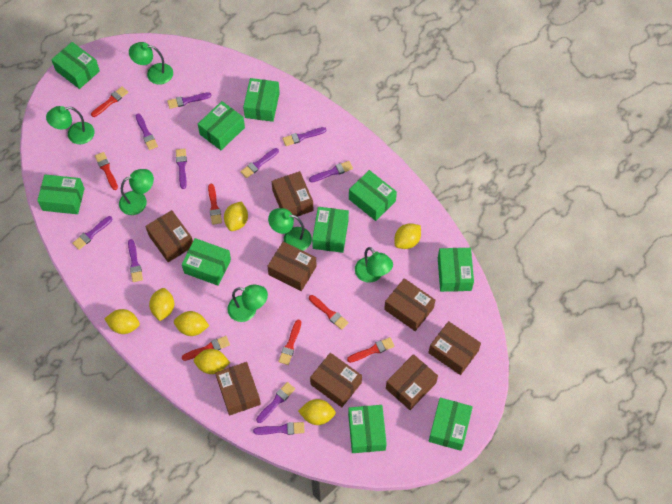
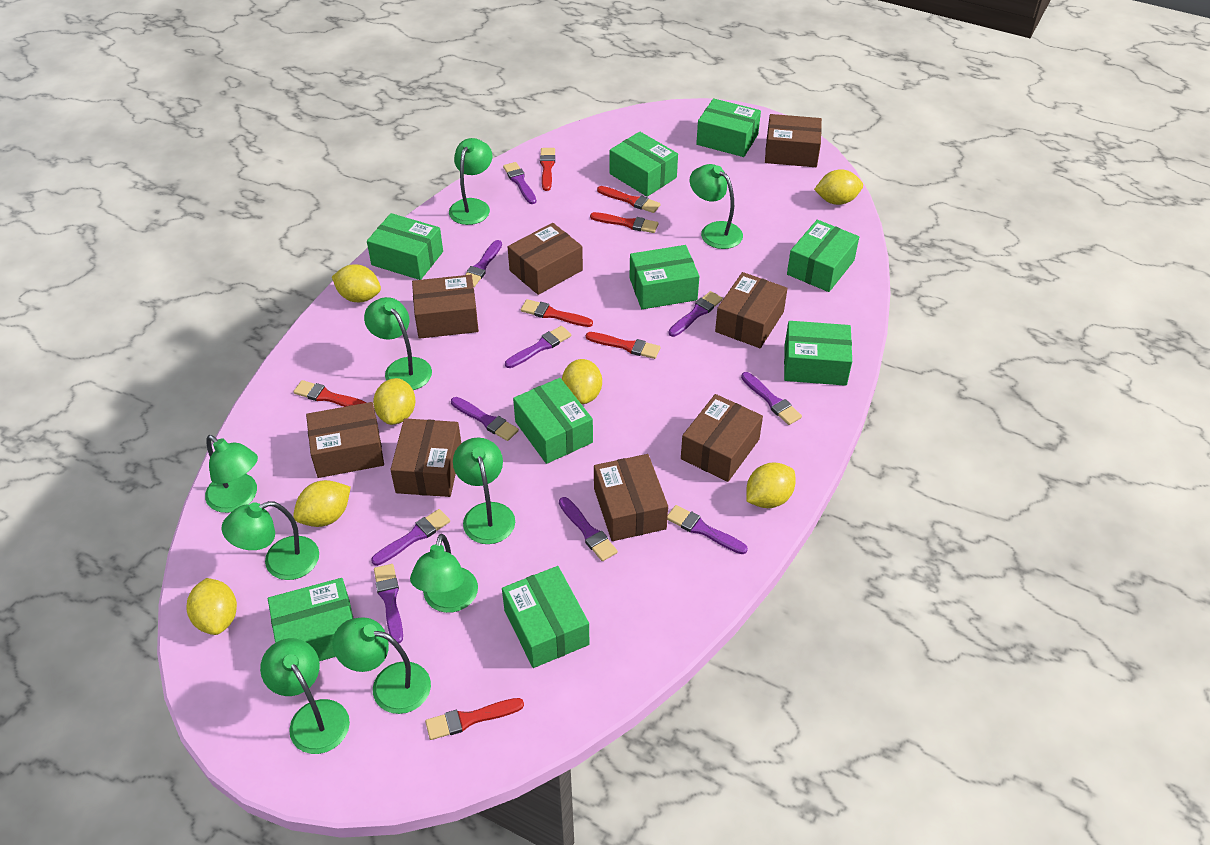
green box: 10 -> 9
green lamp: 6 -> 9

